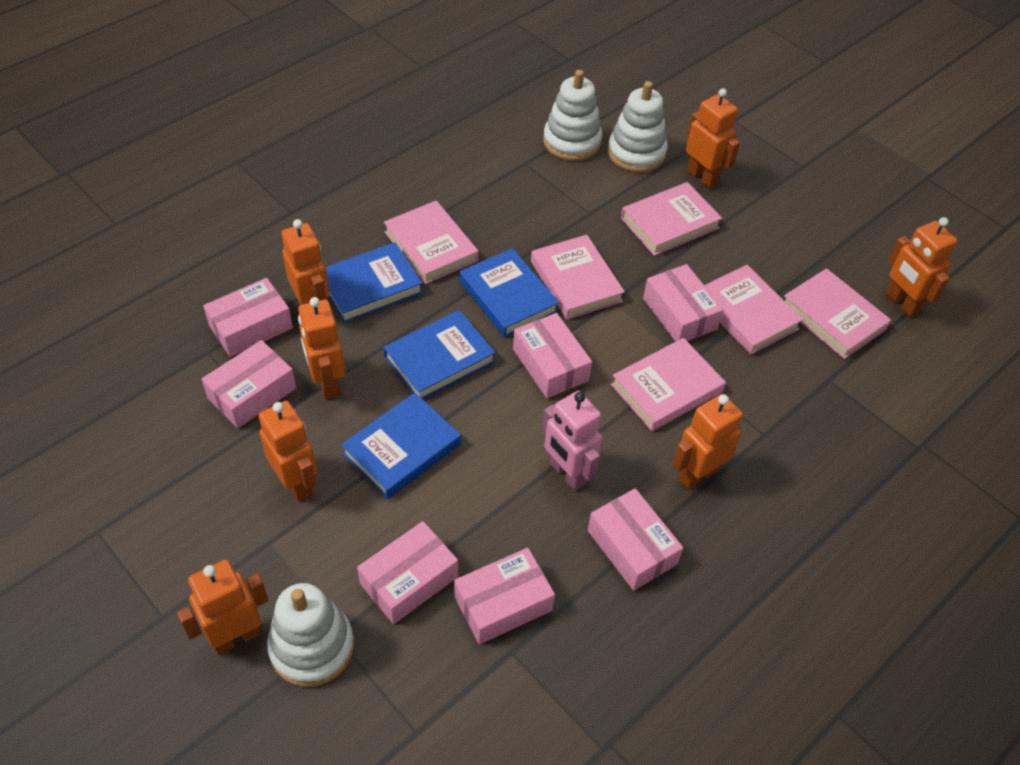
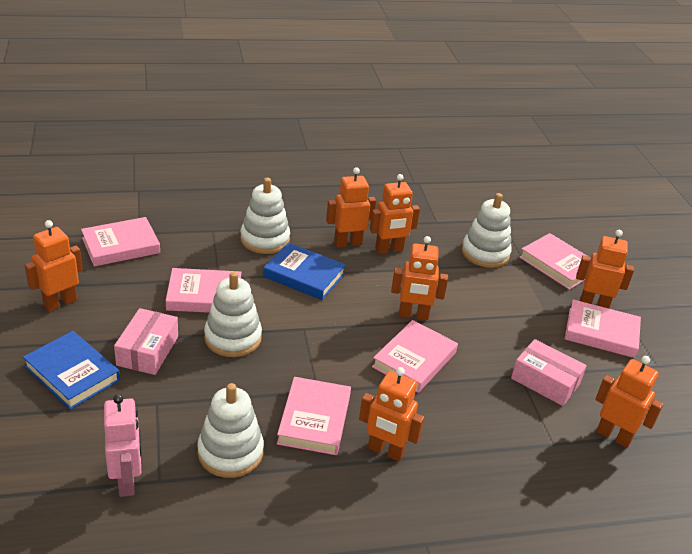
blue book: 4 -> 2
pink box: 7 -> 2
white stacking toy: 3 -> 4

